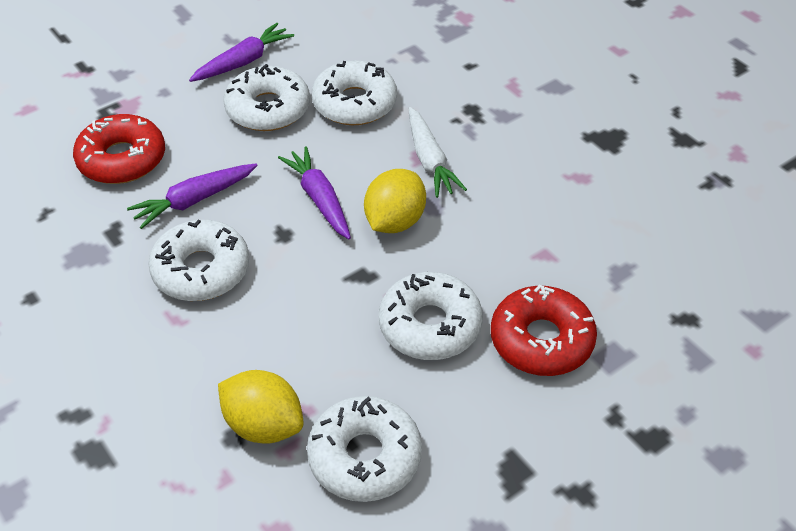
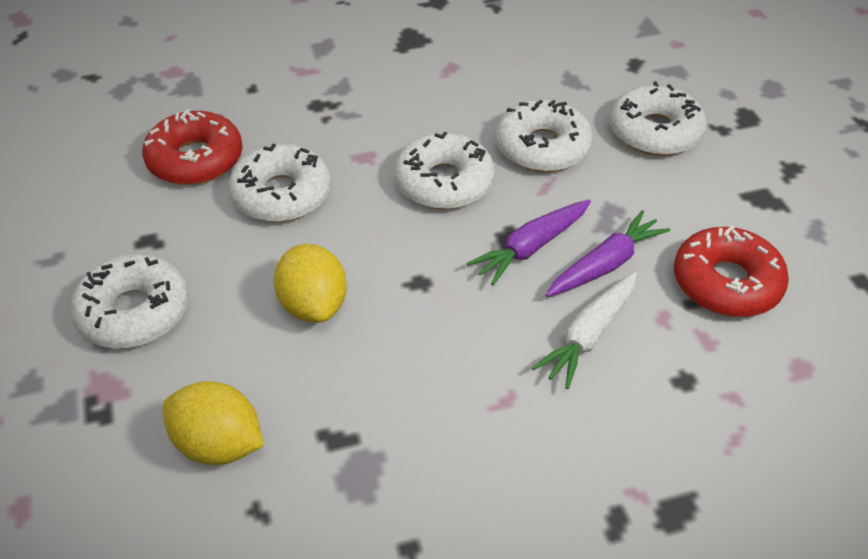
purple carrot: 3 -> 2

